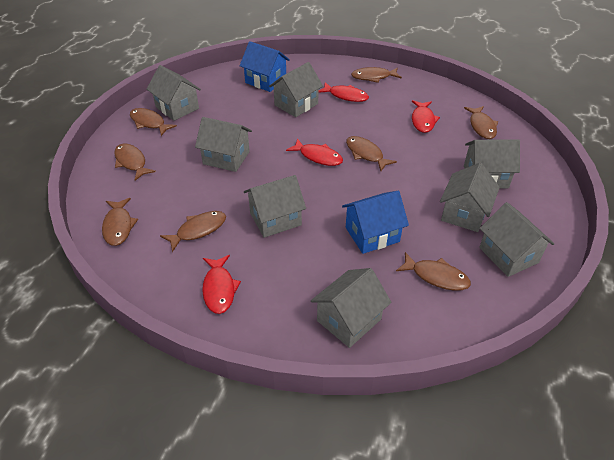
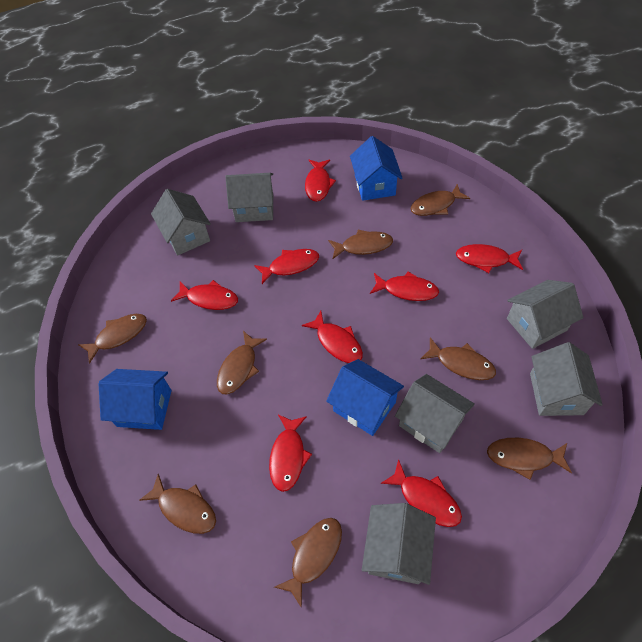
blue house: 2 -> 3
grey house: 8 -> 6
red fish: 4 -> 8

